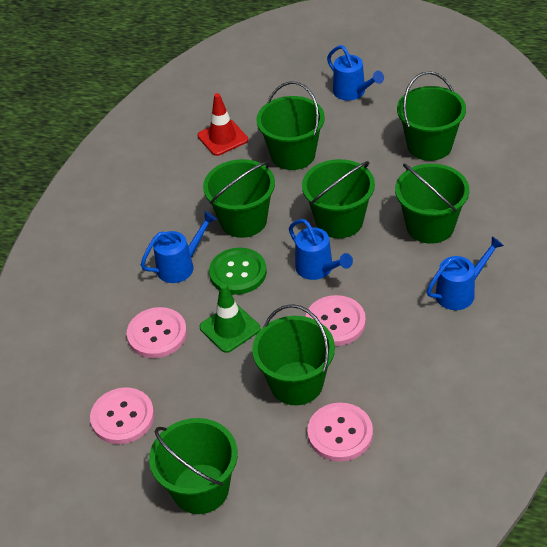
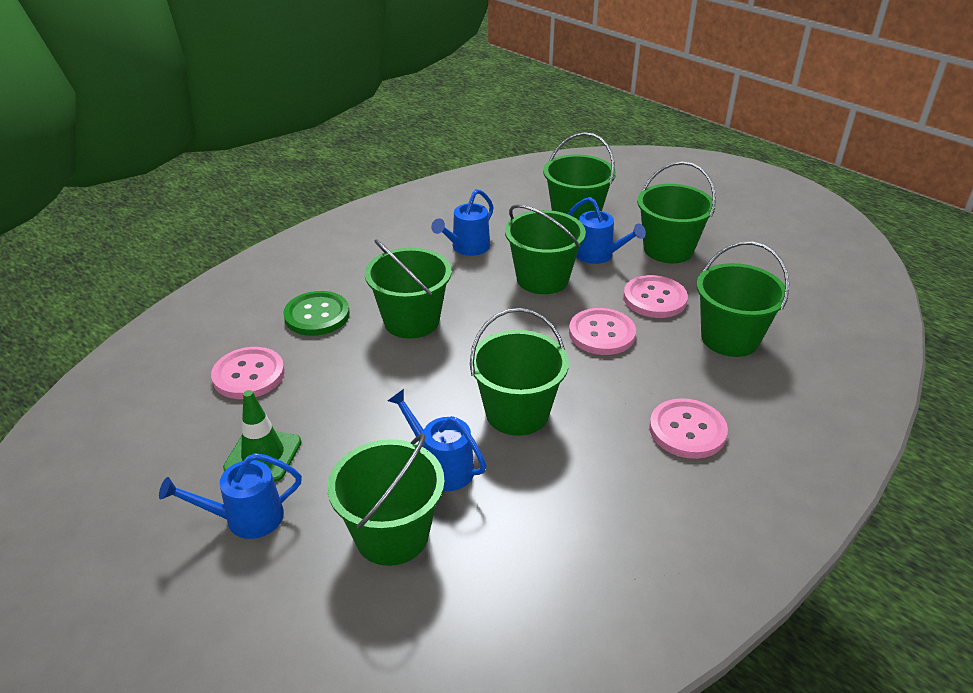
red traffic cone: 1 -> 0

